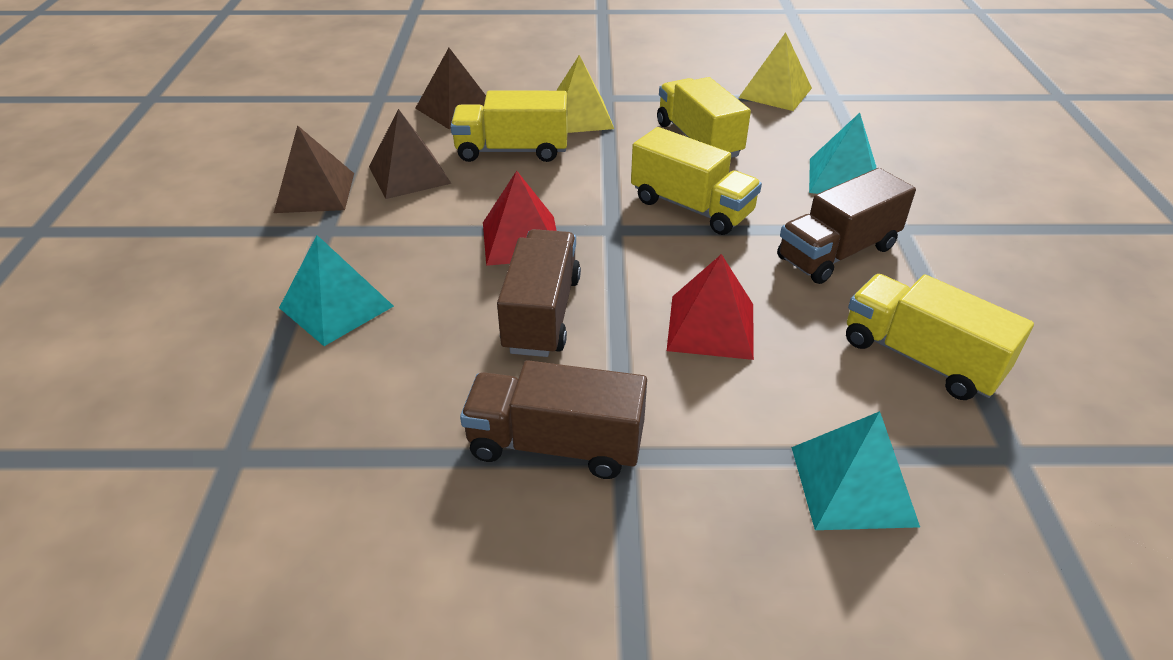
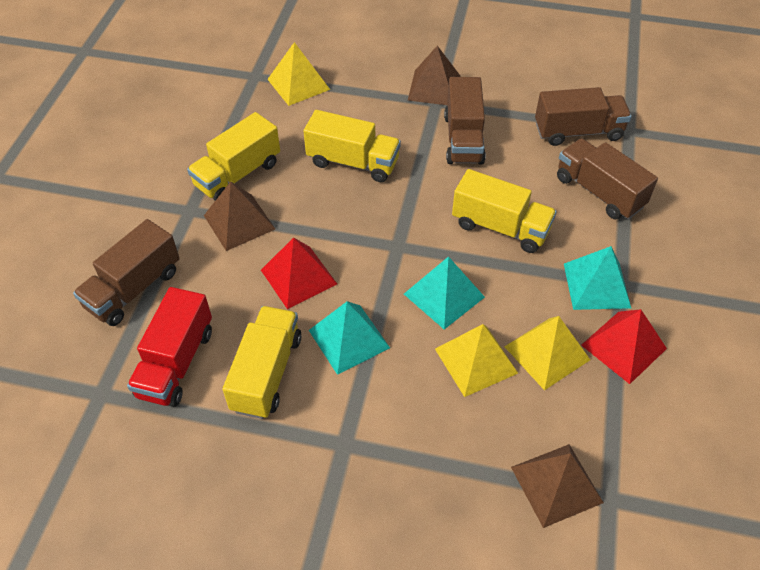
brown truck: 3 -> 4
red truck: 0 -> 1
yellow pyramid: 2 -> 3

